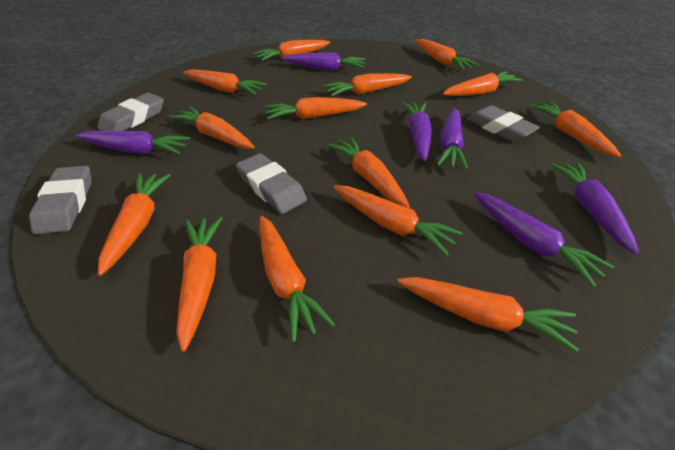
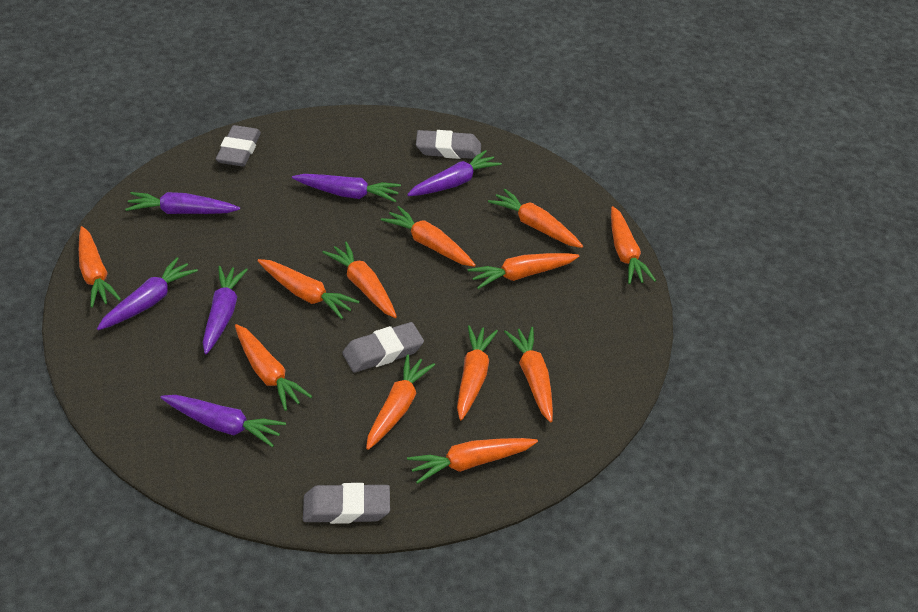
orange carrot: 14 -> 12

